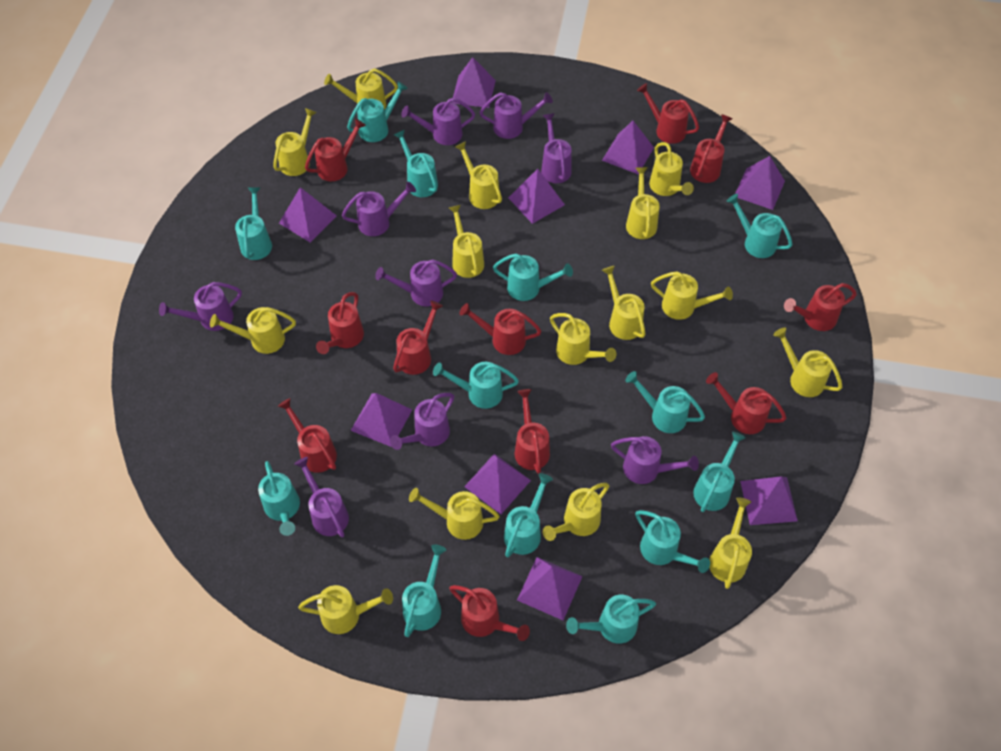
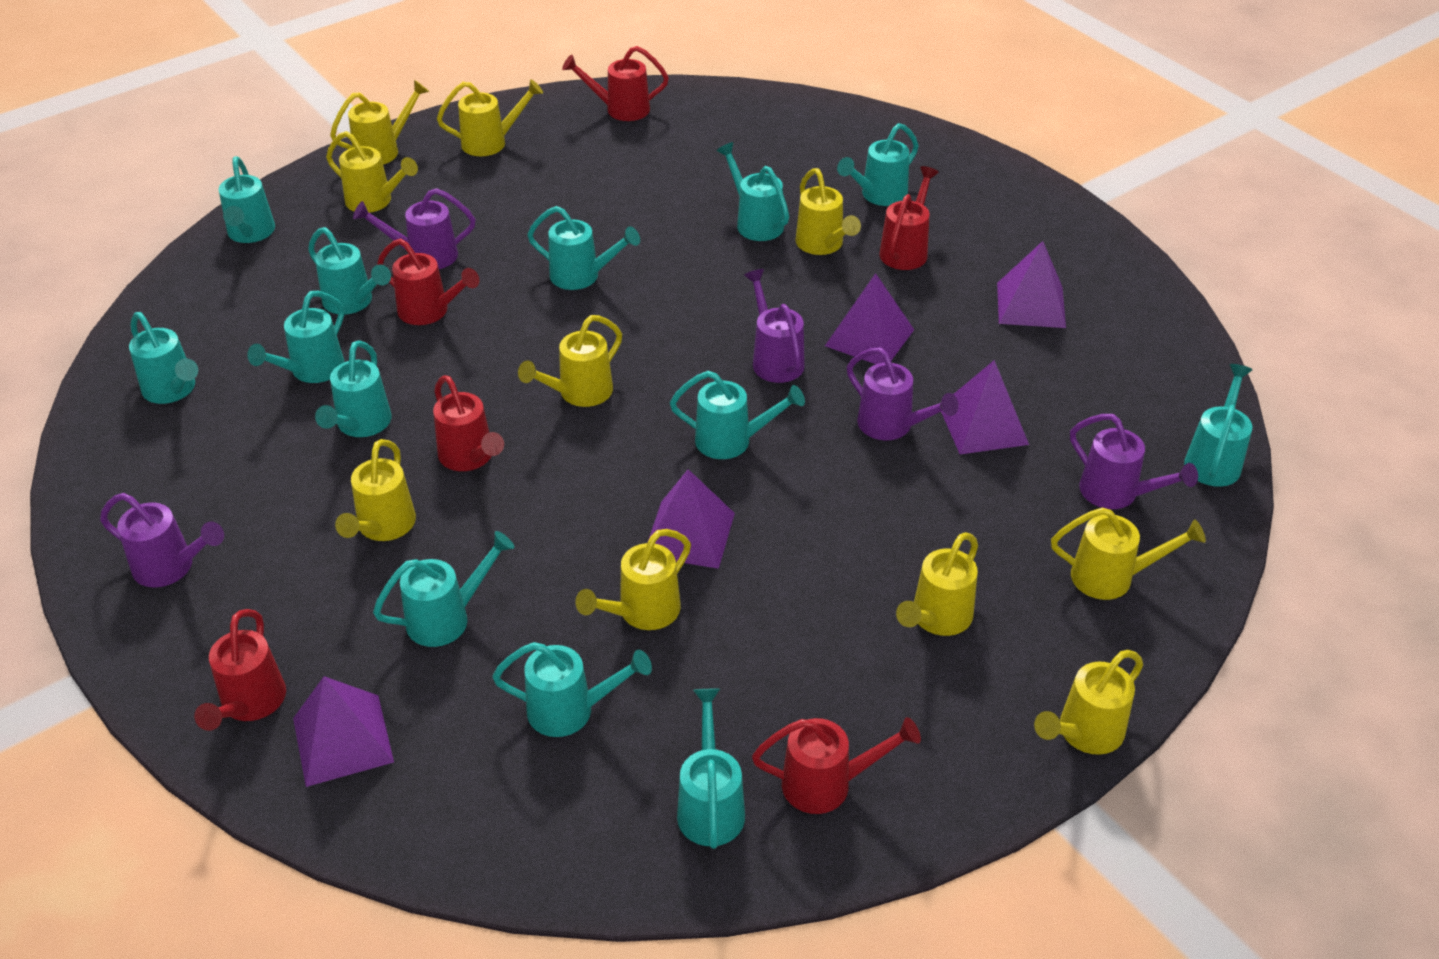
purple pyramid: 9 -> 5
purple watering can: 9 -> 5
red watering can: 11 -> 6
yellow watering can: 15 -> 10

